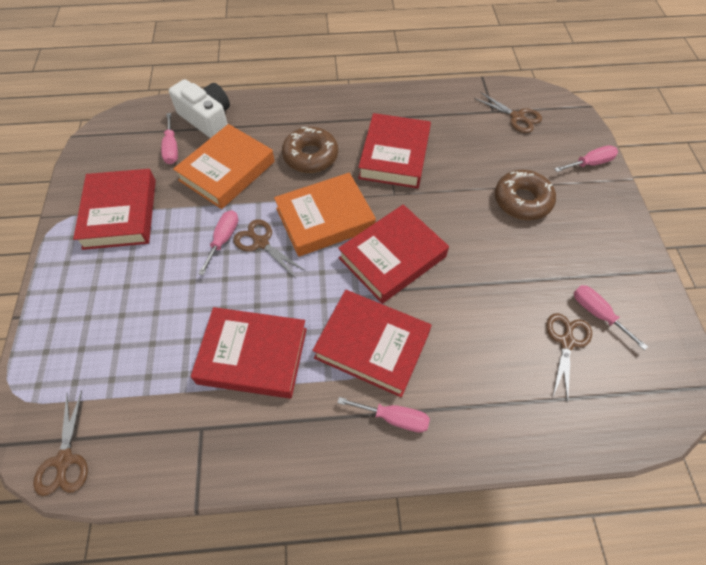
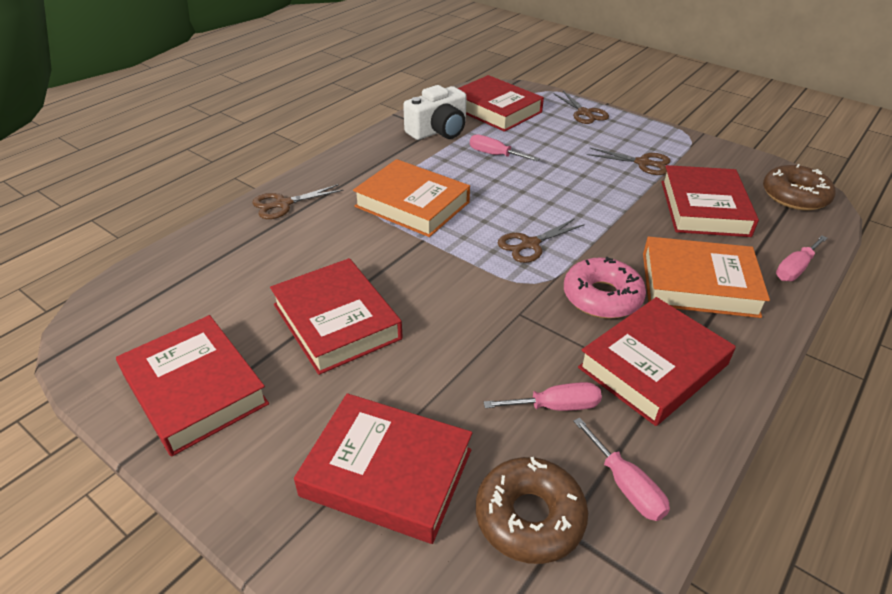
pink donut: 0 -> 1
pink screwdriver: 5 -> 4
red book: 5 -> 6

